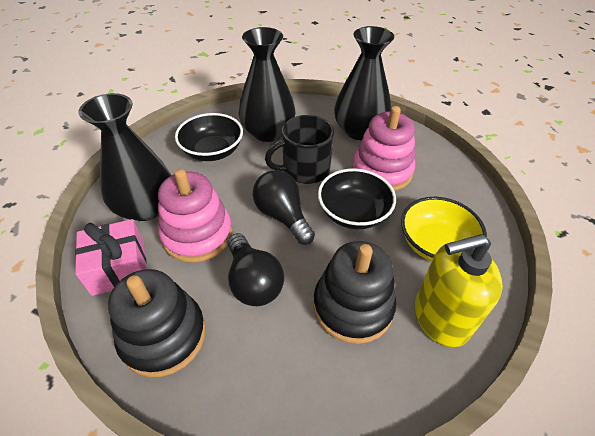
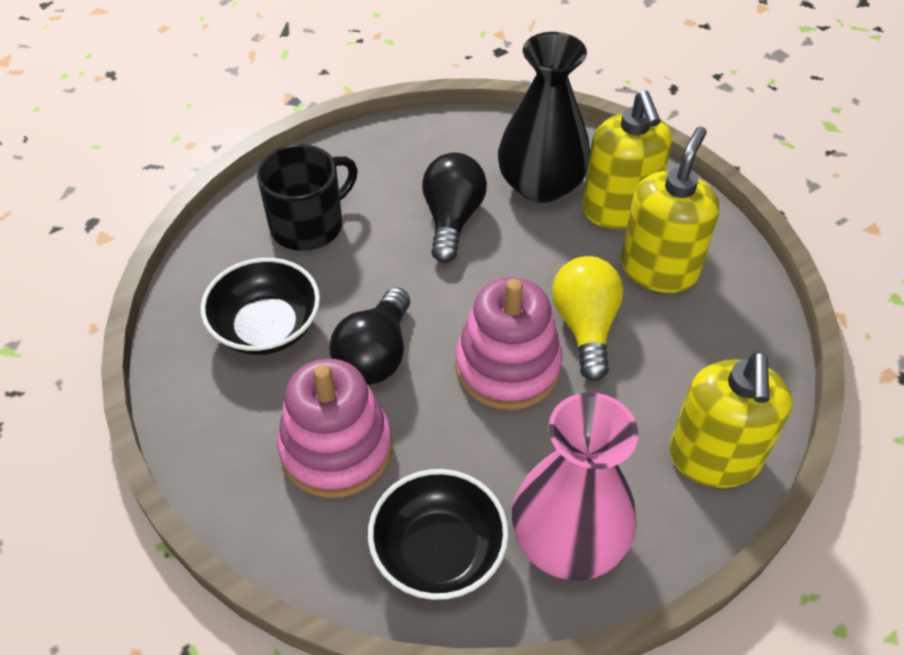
black stacking toy: 2 -> 0
black vase: 3 -> 1
pink gift: 1 -> 0
pink vase: 0 -> 1
yellow bowl: 1 -> 0
yellow light bulb: 0 -> 1
yellow soap dispenser: 1 -> 3

